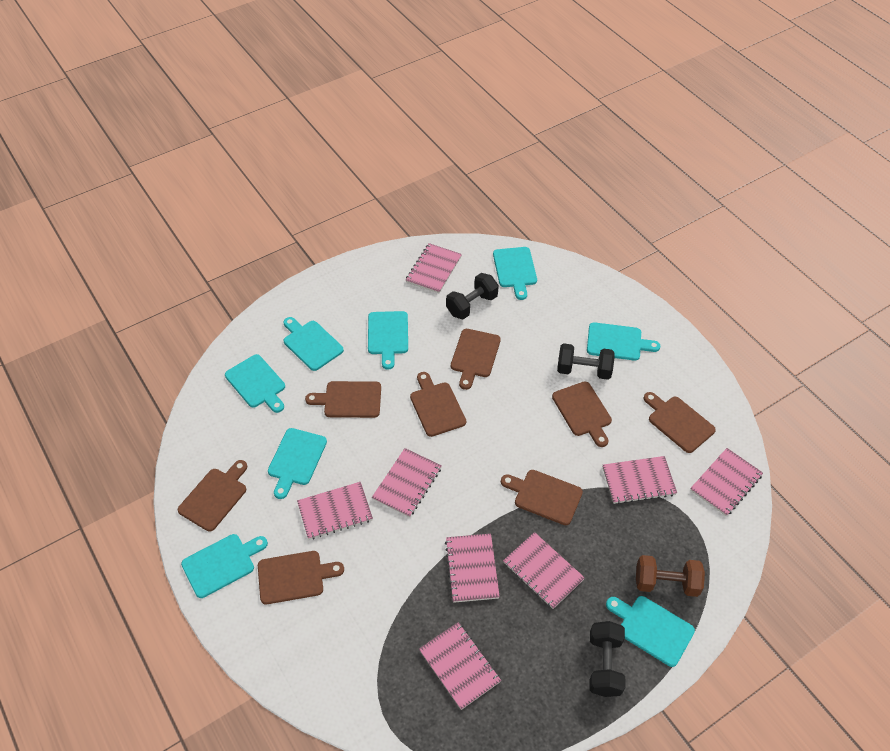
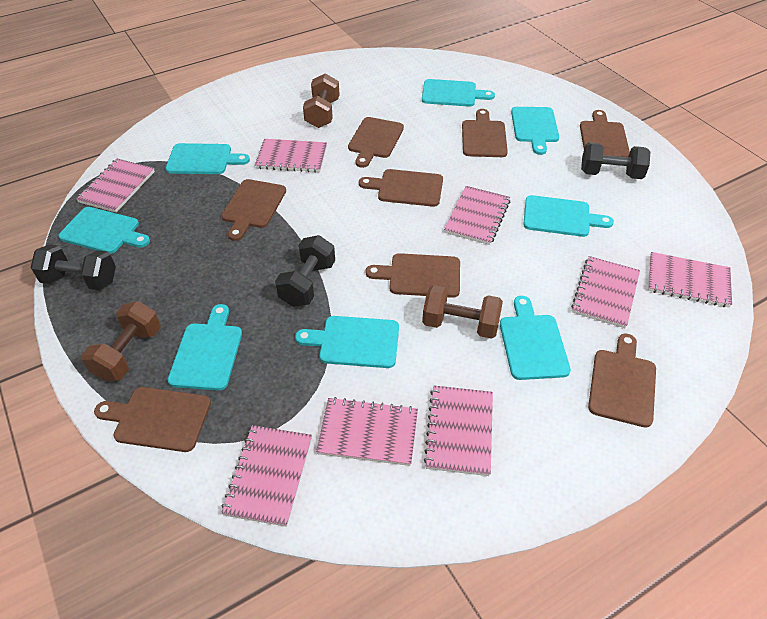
brown dumbbell: 1 -> 3

